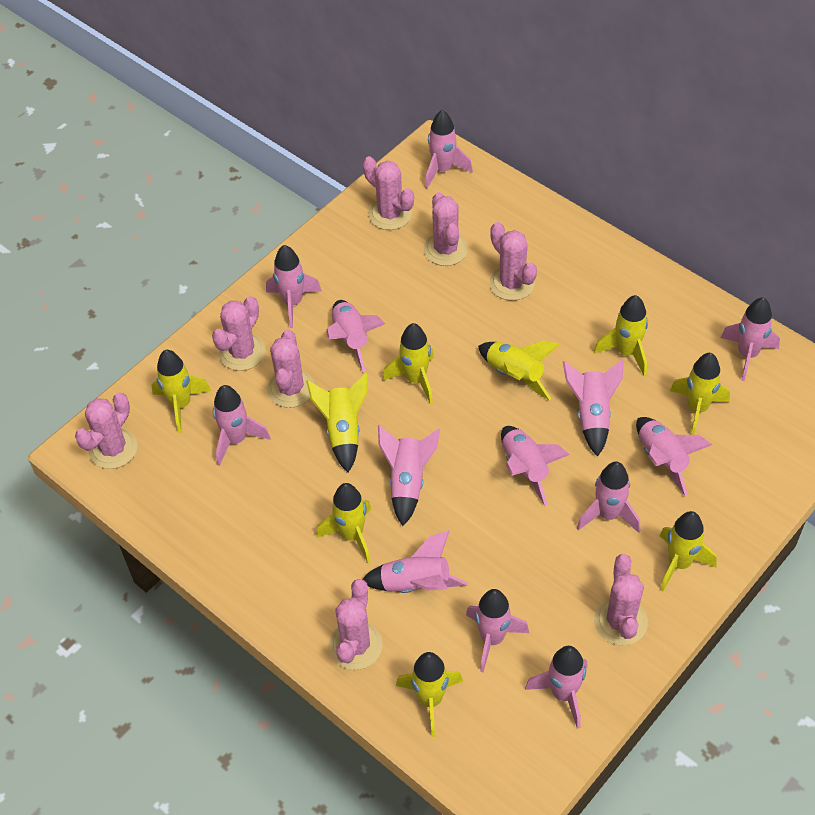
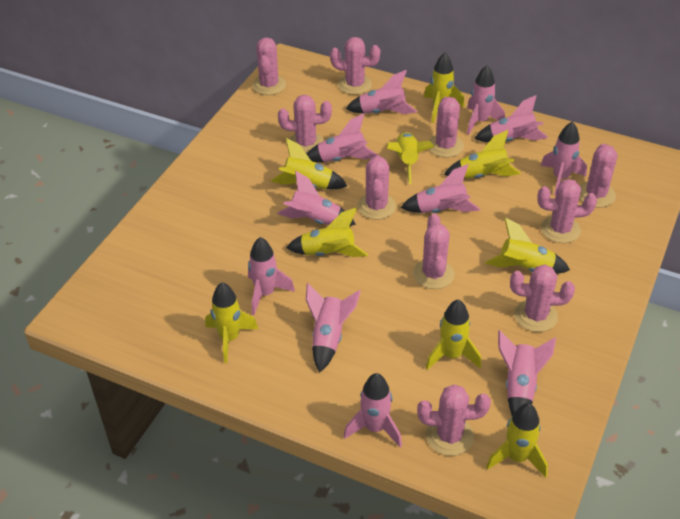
pink cactus: 8 -> 10
pink rocket: 13 -> 11

